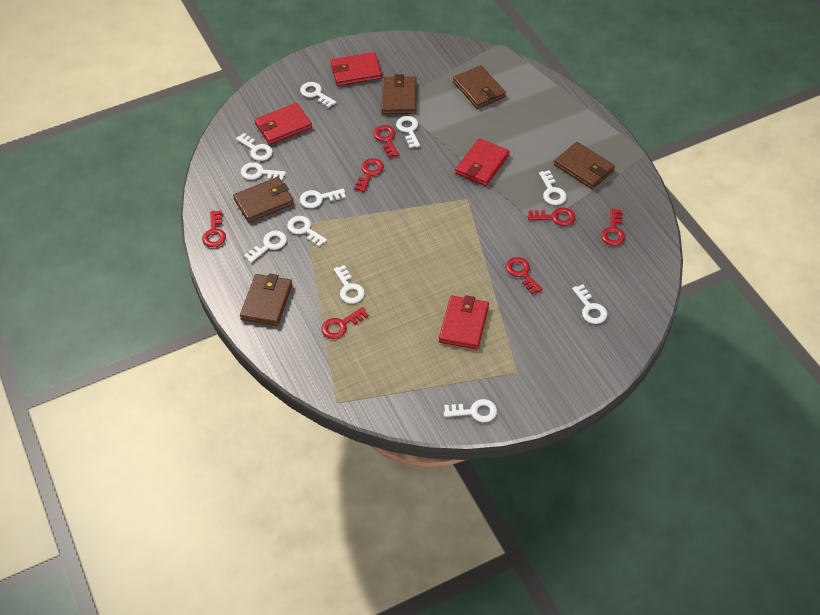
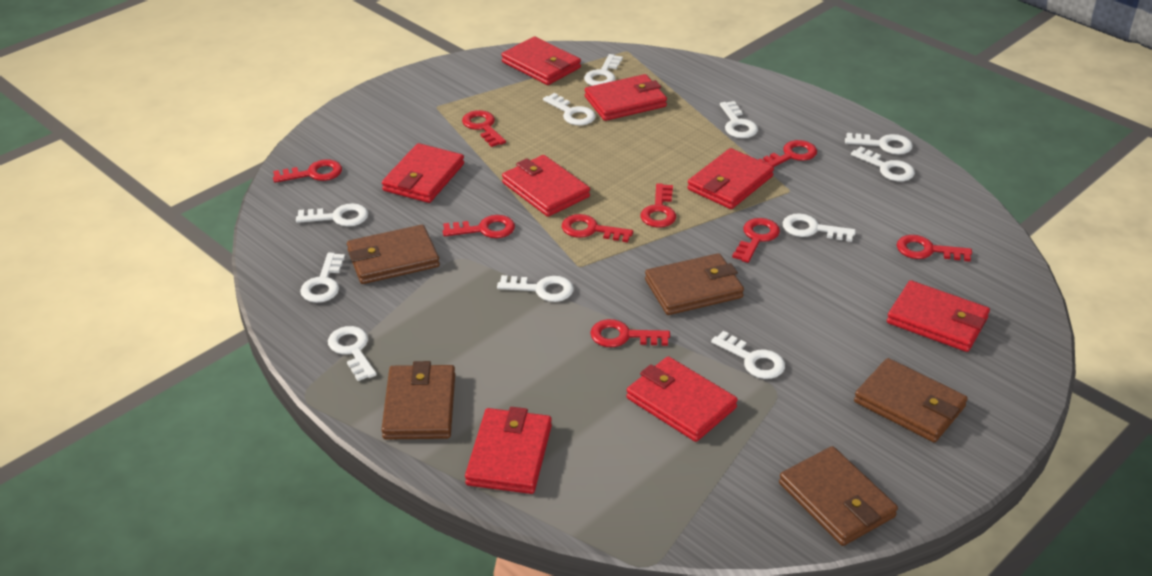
red key: 7 -> 9
red wallet: 4 -> 8

